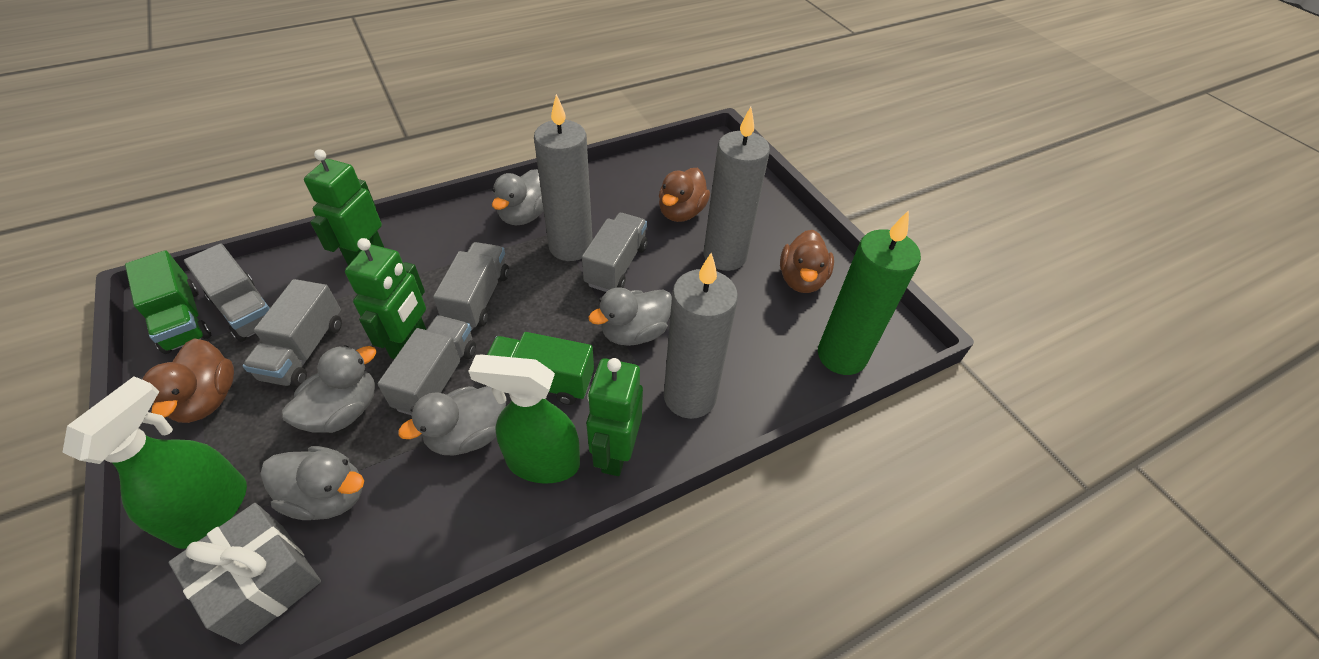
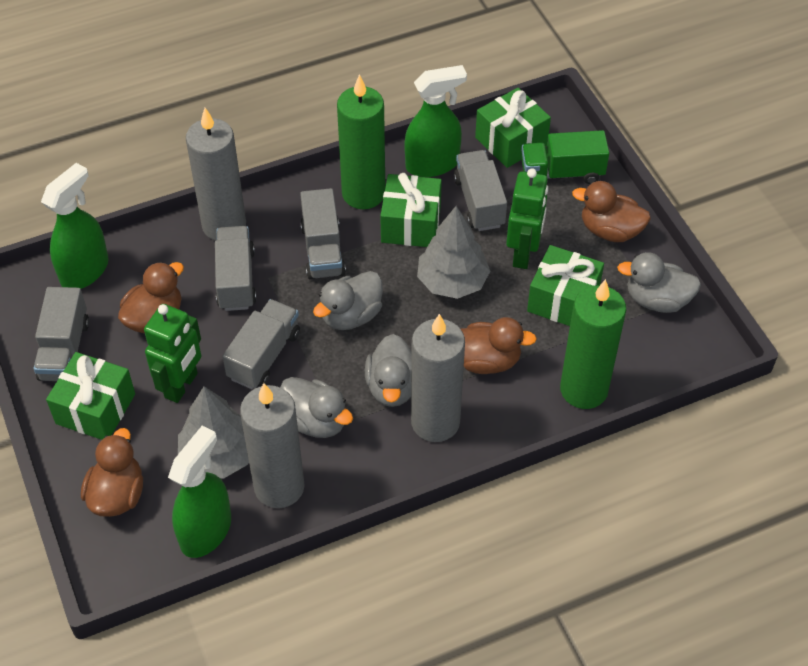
brown duck: 3 -> 4
green candle: 1 -> 2
green gift: 0 -> 4
green robot: 3 -> 2
green spray bottle: 2 -> 3
green truck: 2 -> 1
grey duck: 5 -> 4
grey gift: 1 -> 0
grey tree: 0 -> 2

